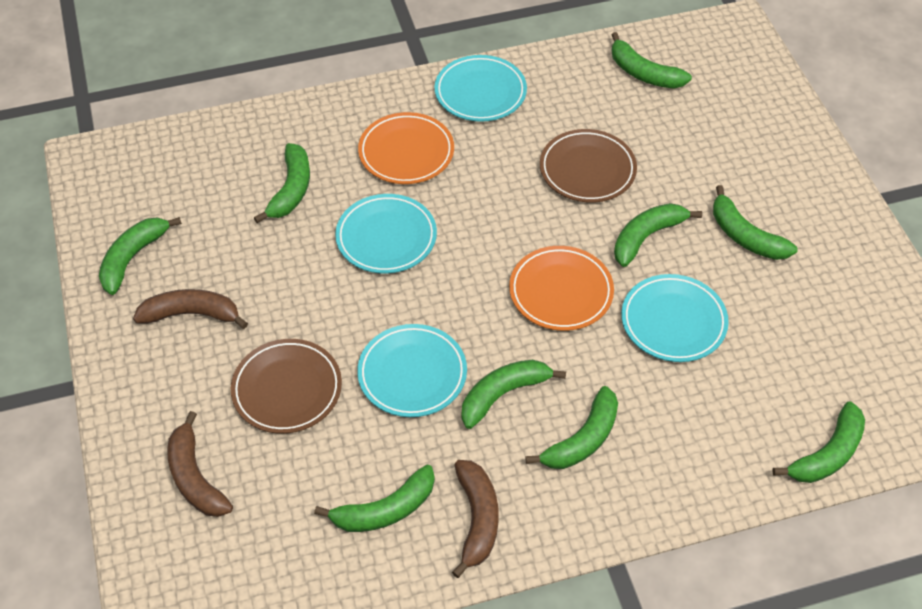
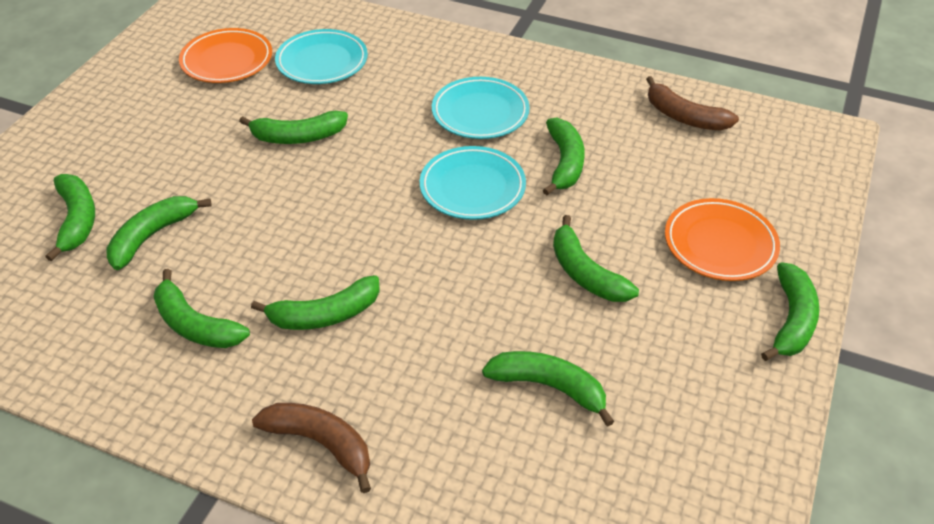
brown banana: 3 -> 2
brown plate: 2 -> 0
turquoise plate: 4 -> 3

